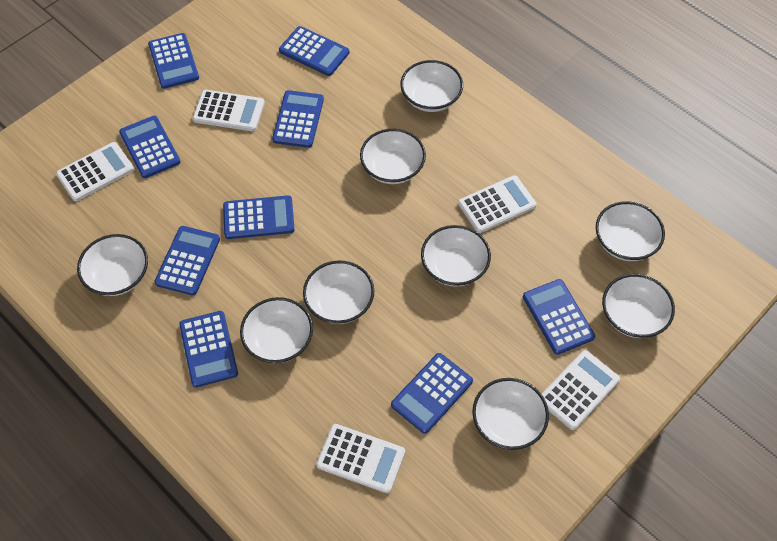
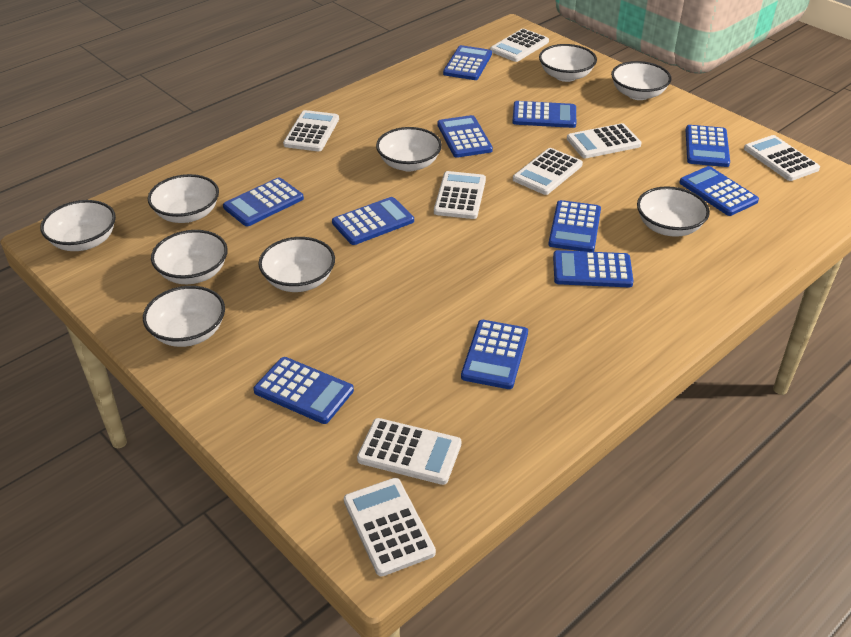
blue calculator: 9 -> 11
white calculator: 5 -> 8

